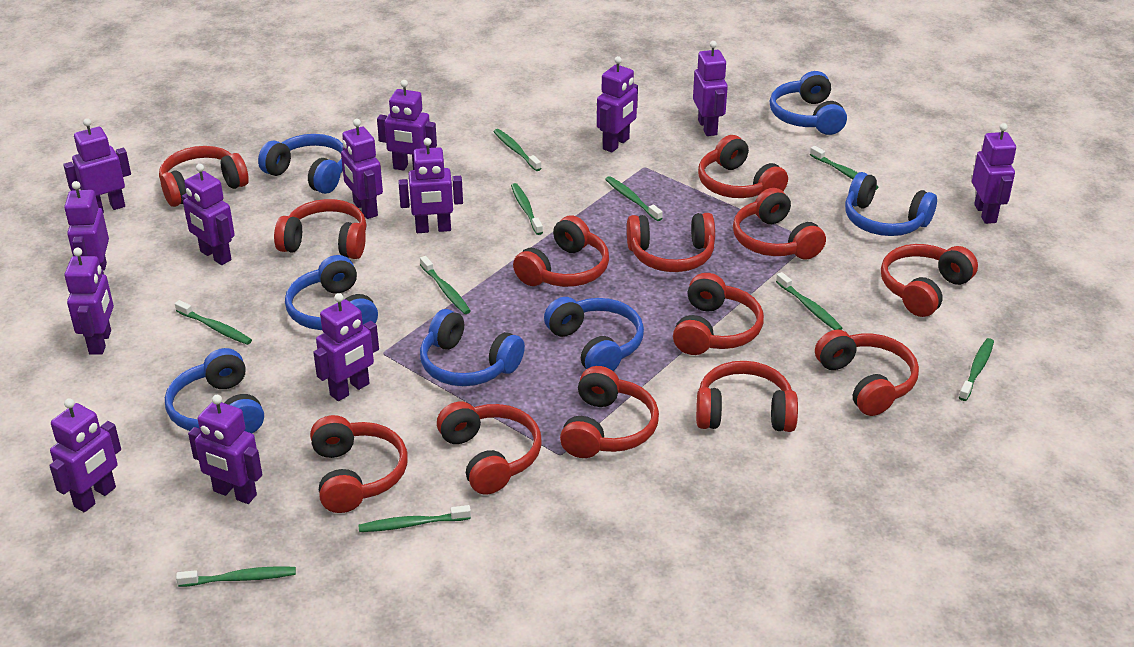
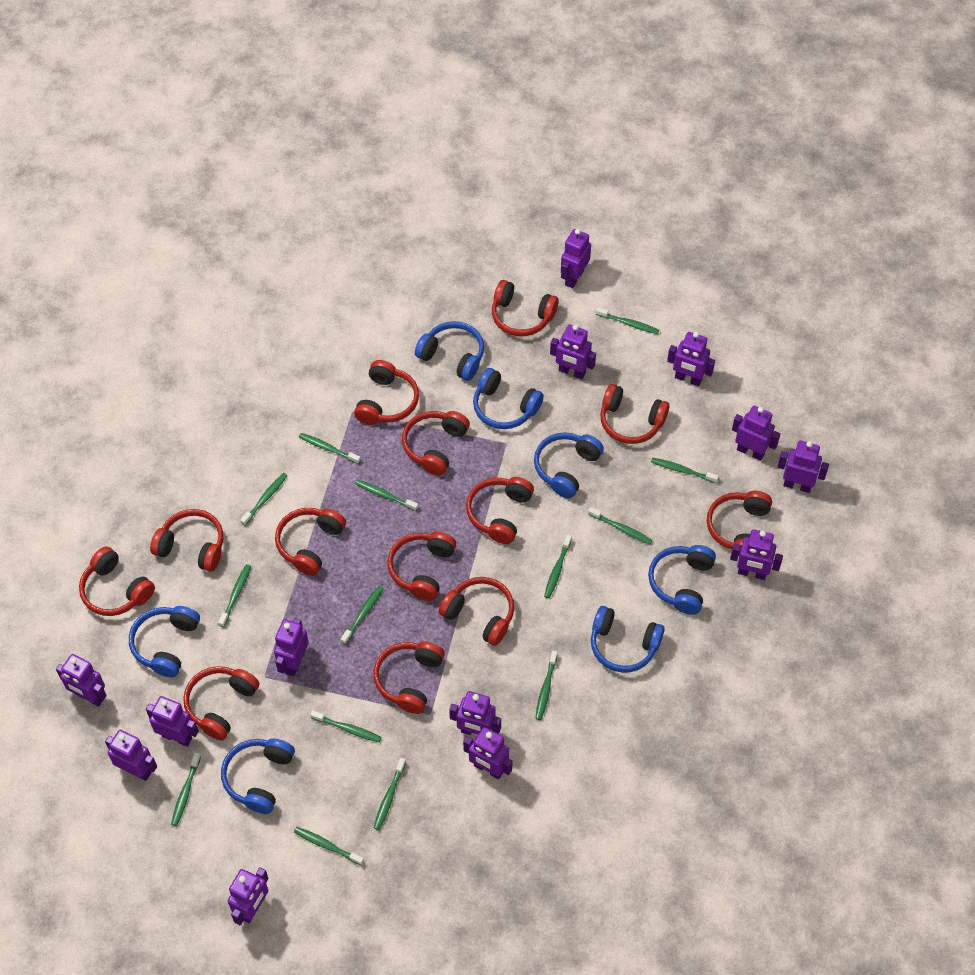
green toothbrush: 10 -> 14

